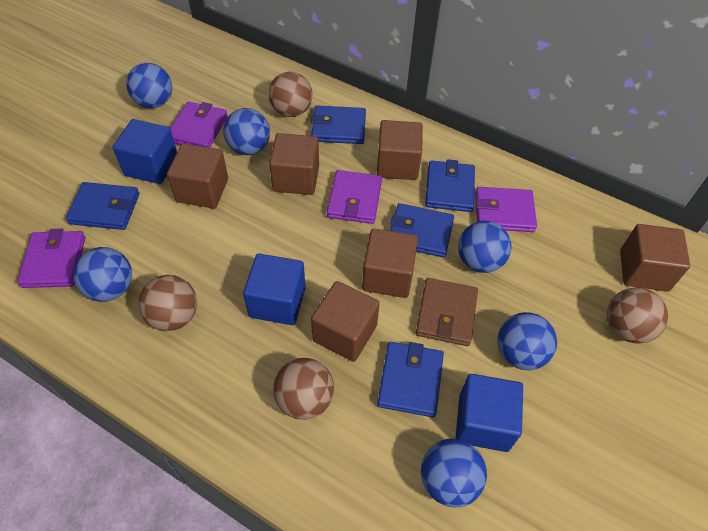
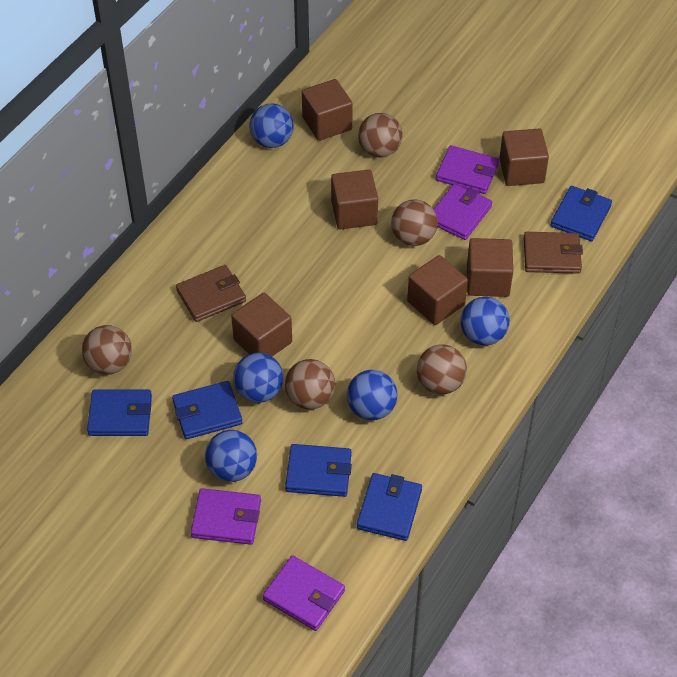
blue ball: 6 -> 5
blue cube: 3 -> 0
brown ball: 4 -> 5
brown wallet: 1 -> 2

